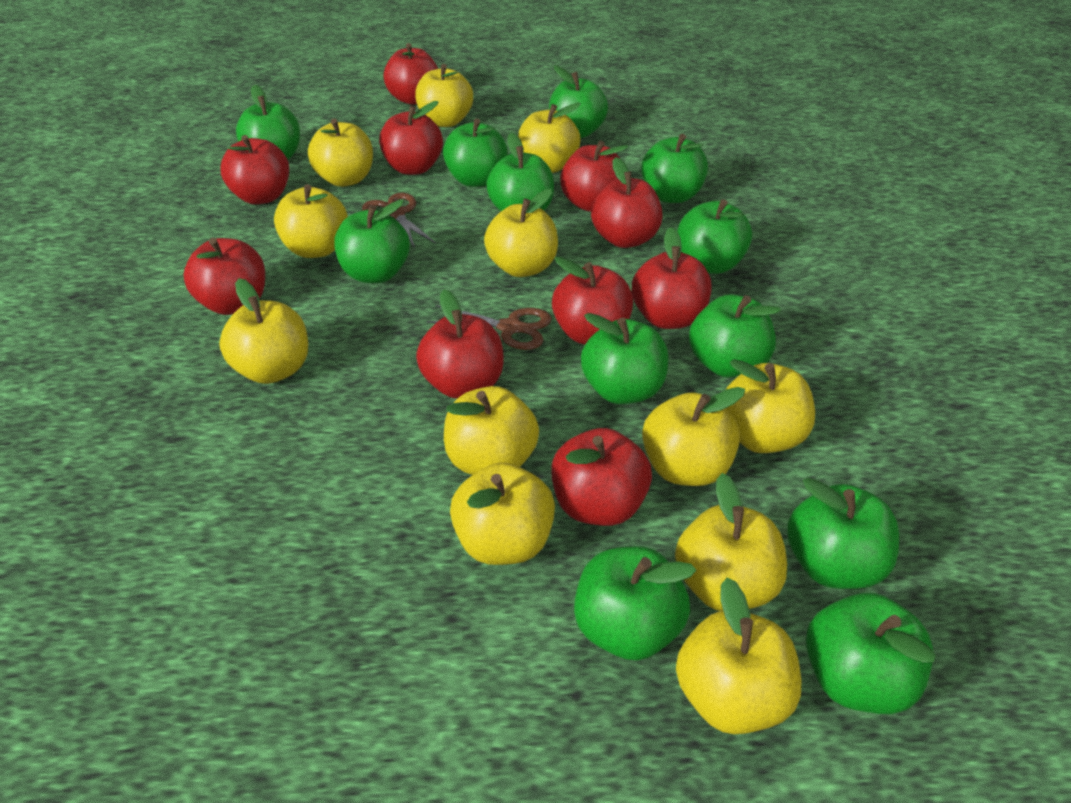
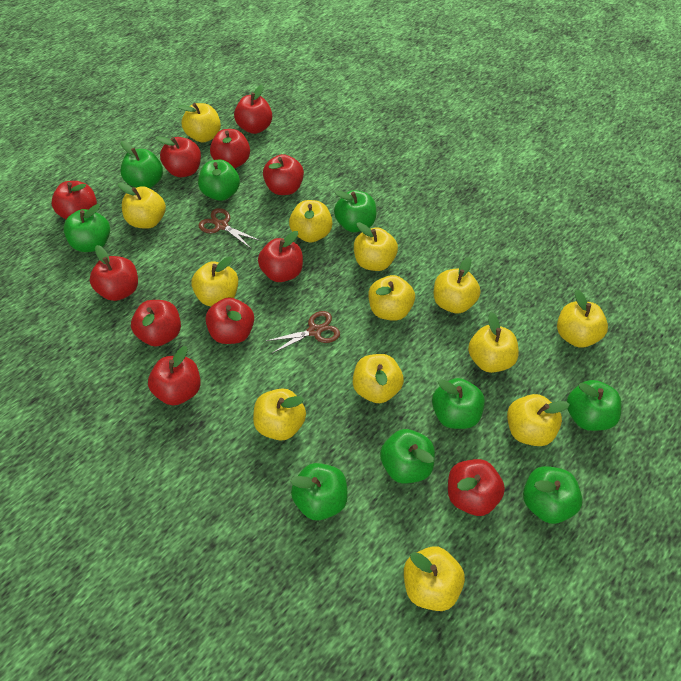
green apple: 12 -> 9
red apple: 10 -> 11
yellow apple: 12 -> 13

